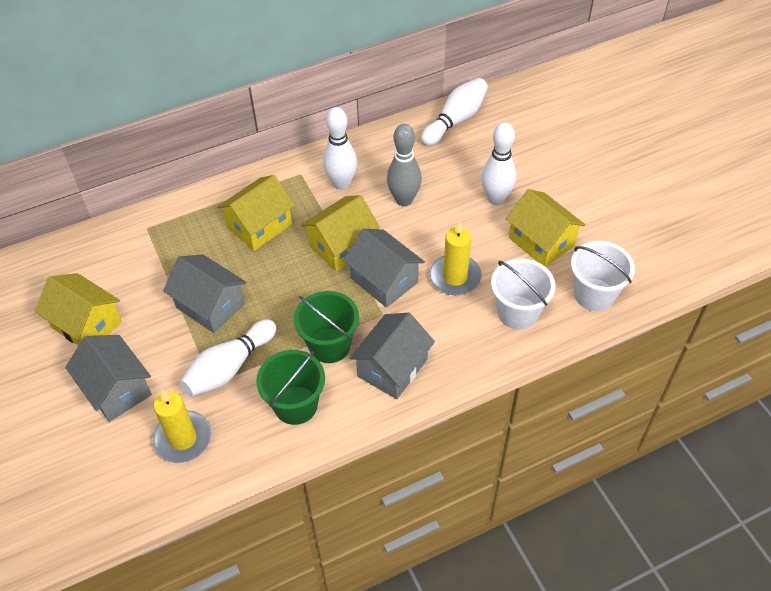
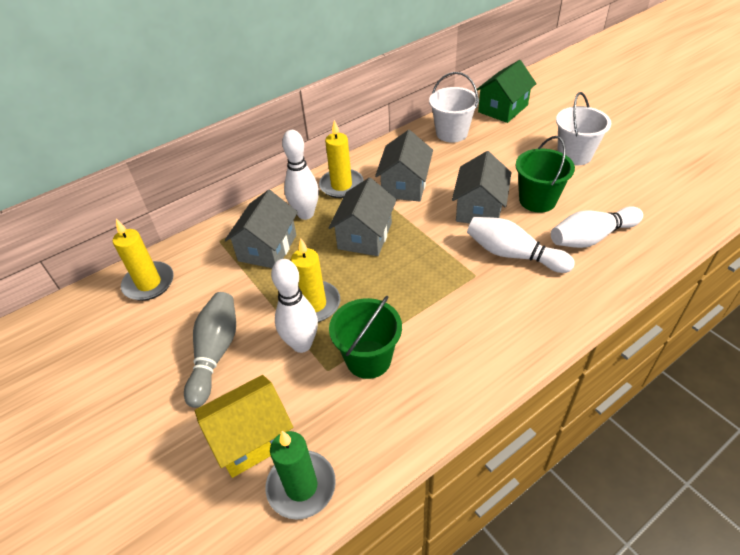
green candle: 0 -> 1
green house: 0 -> 1
yellow candle: 2 -> 3
yellow house: 4 -> 1

